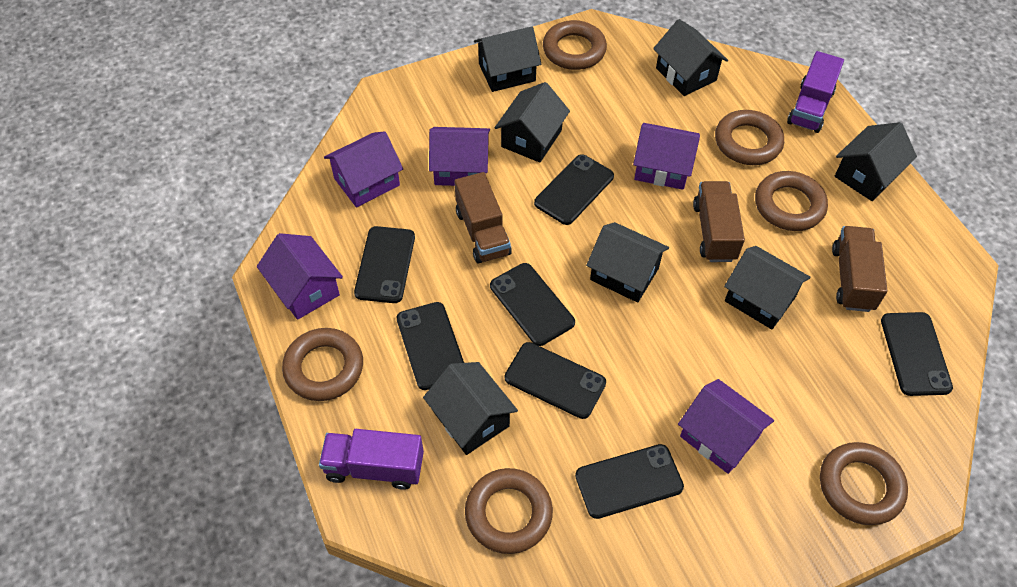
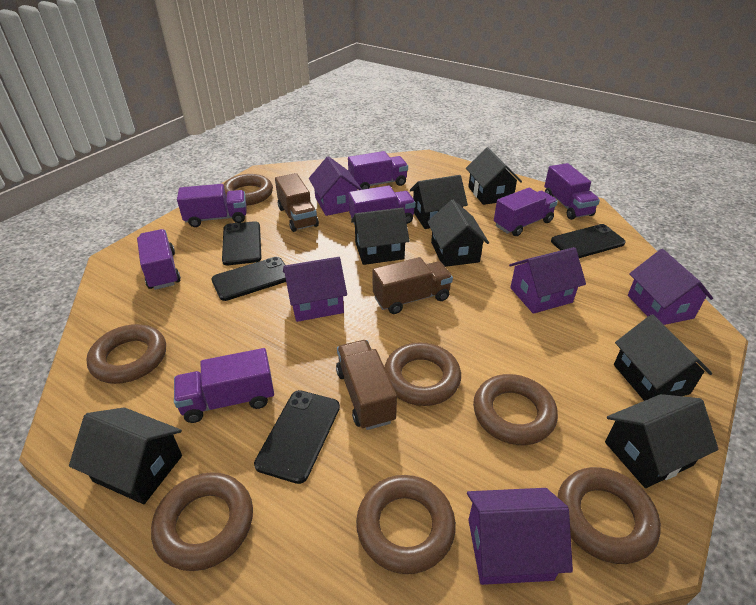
black phone: 7 -> 4
brown ring: 6 -> 7
purple truck: 2 -> 7

